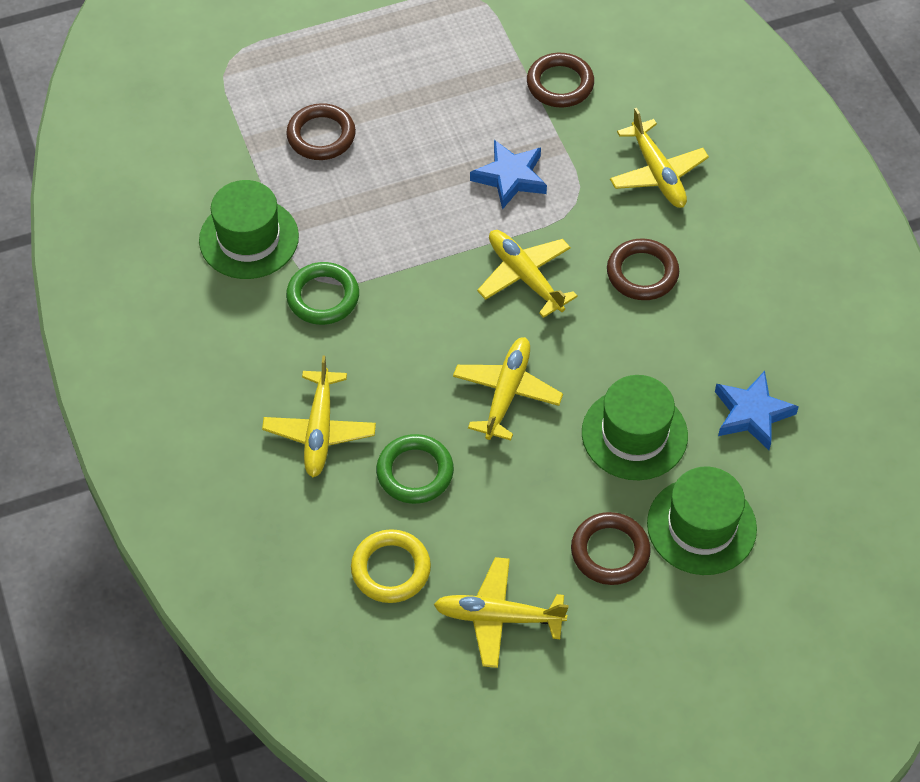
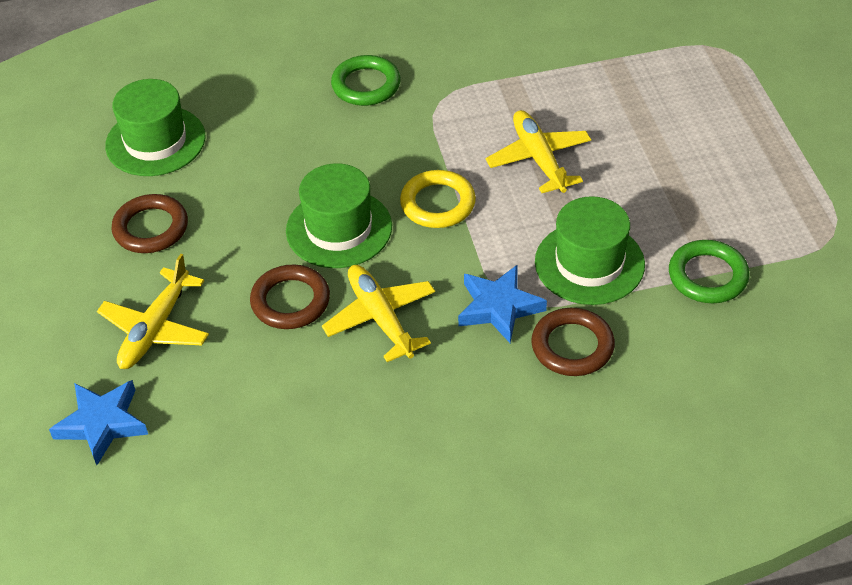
brown ring: 4 -> 3
yellow plane: 5 -> 3

